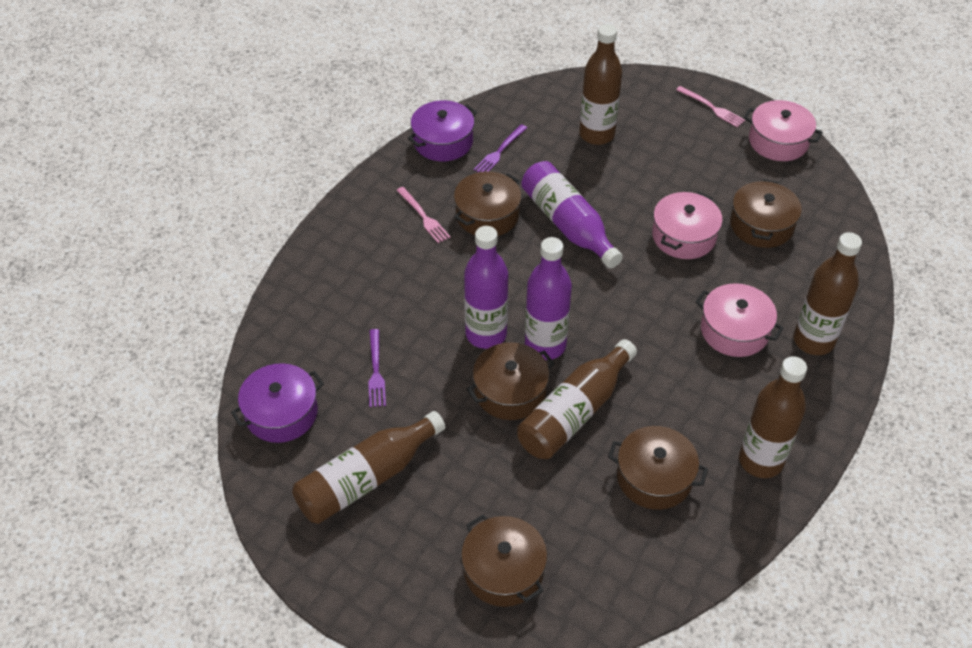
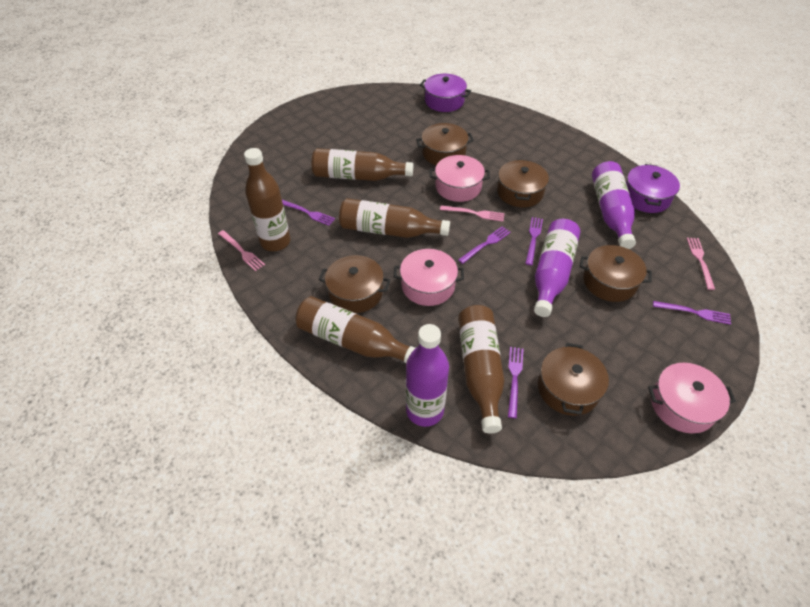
pink fork: 2 -> 3
purple fork: 2 -> 5

